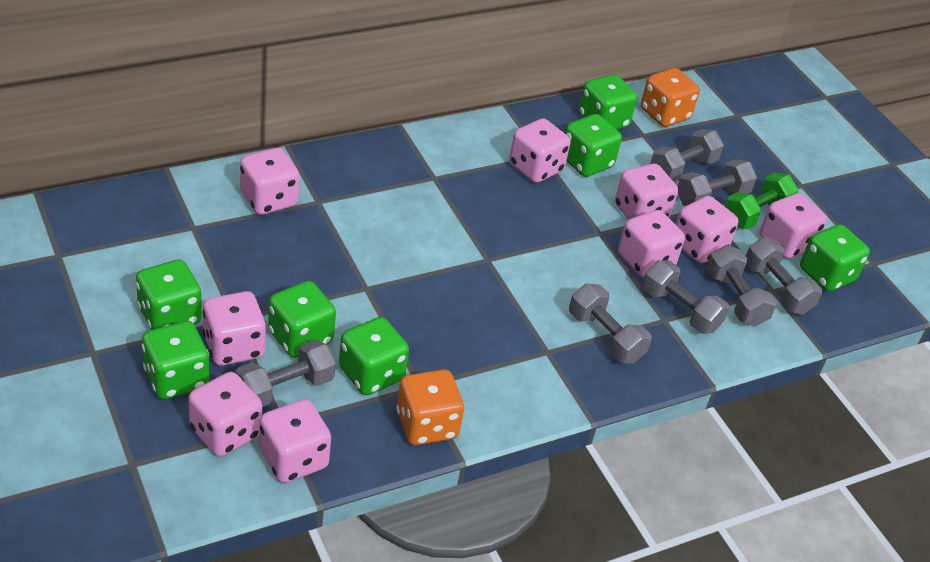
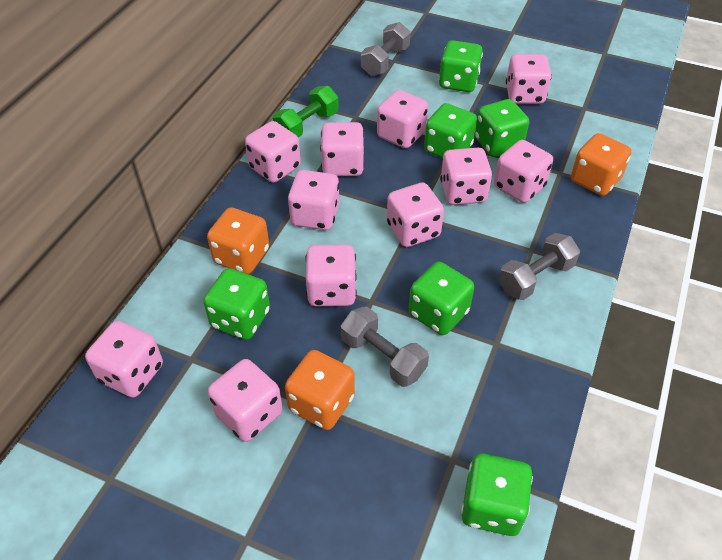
green dice: 7 -> 6
grey dumbbell: 7 -> 3
orange dice: 2 -> 3
pink dice: 9 -> 11

